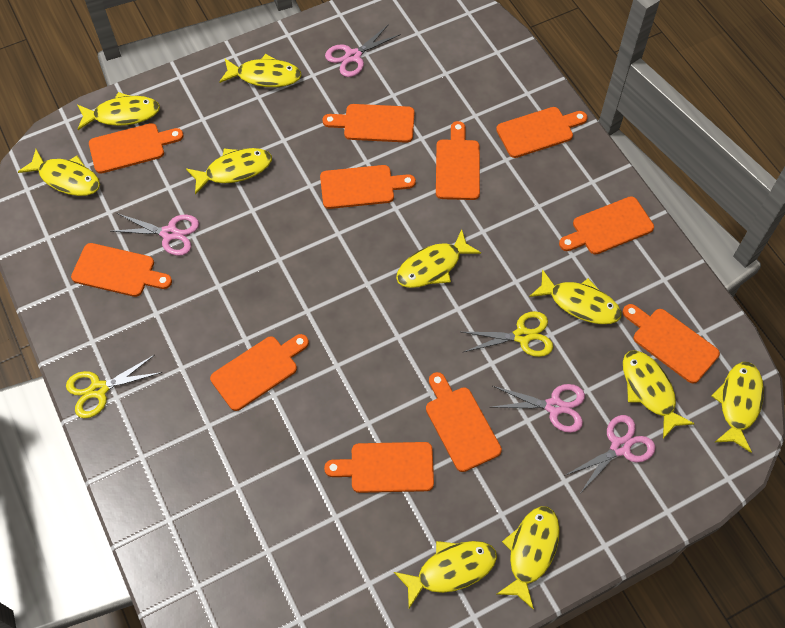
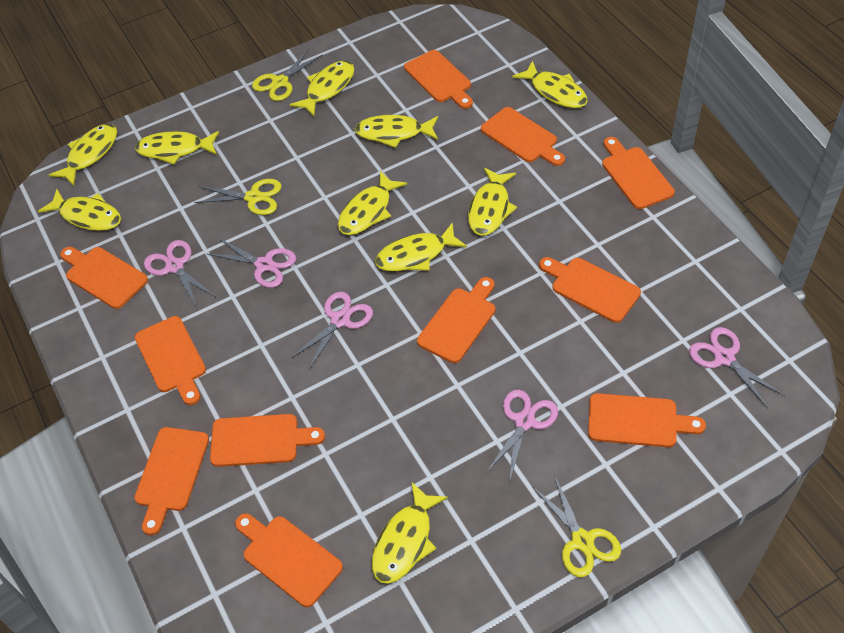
pink scissors: 4 -> 5
yellow scissors: 2 -> 3

